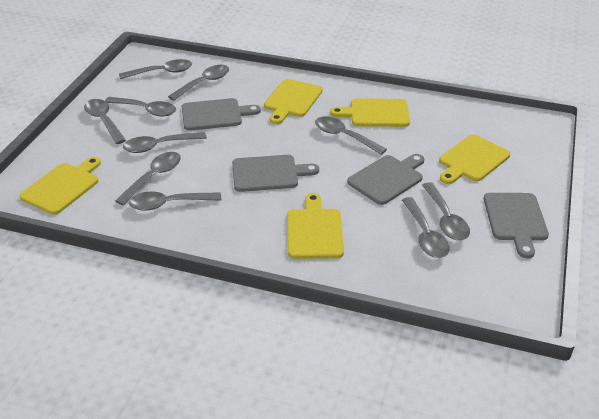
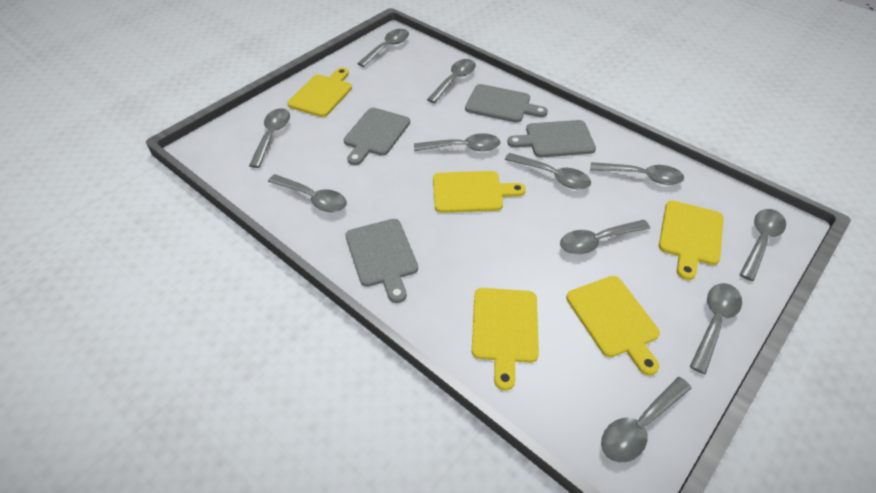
grey spoon: 10 -> 11

